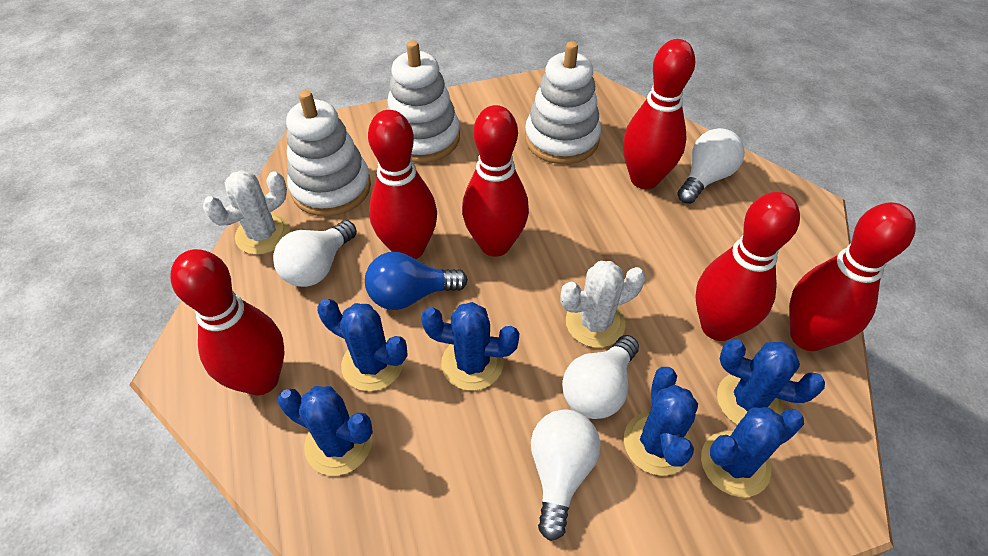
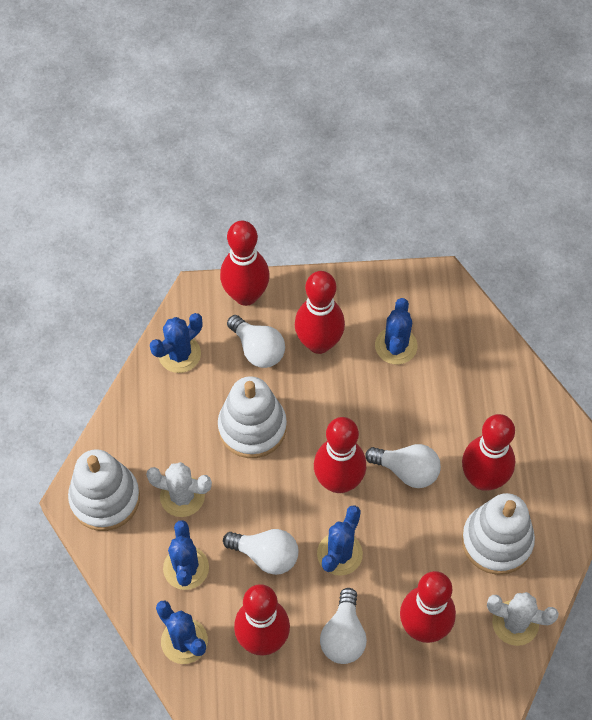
blue cactus: 6 -> 5
blue light bulb: 1 -> 0

